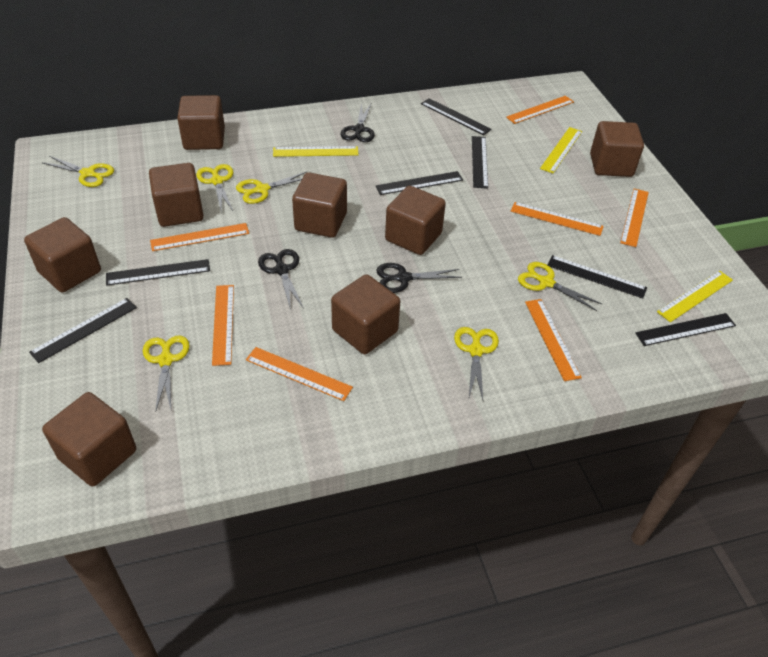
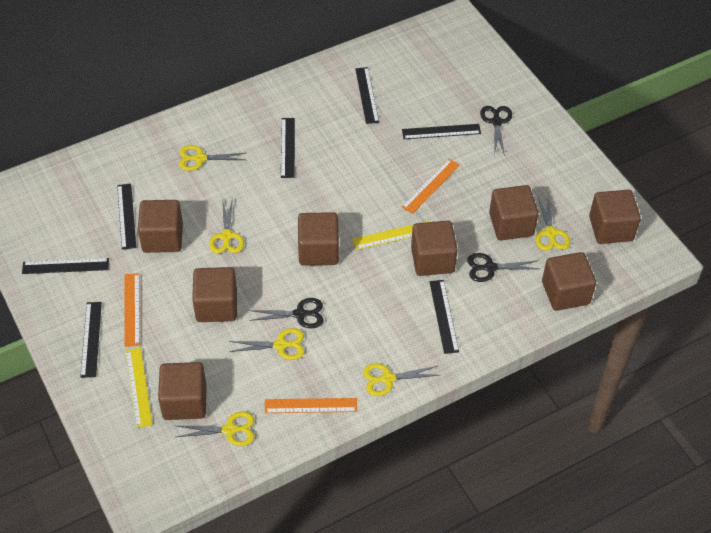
orange ruler: 7 -> 3
yellow ruler: 3 -> 2

